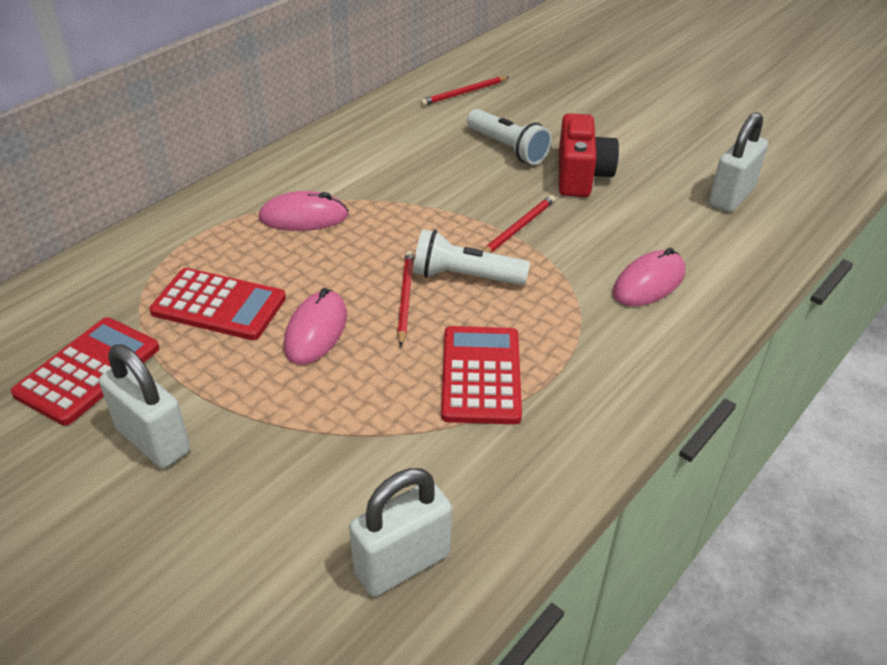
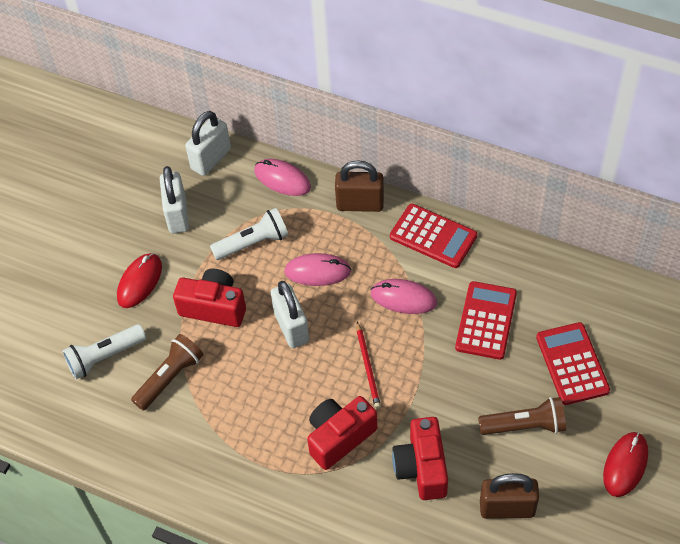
brown flashlight: 0 -> 2
brown padlock: 0 -> 2
red camera: 1 -> 3
red mouse: 0 -> 2
red pencil: 3 -> 1

